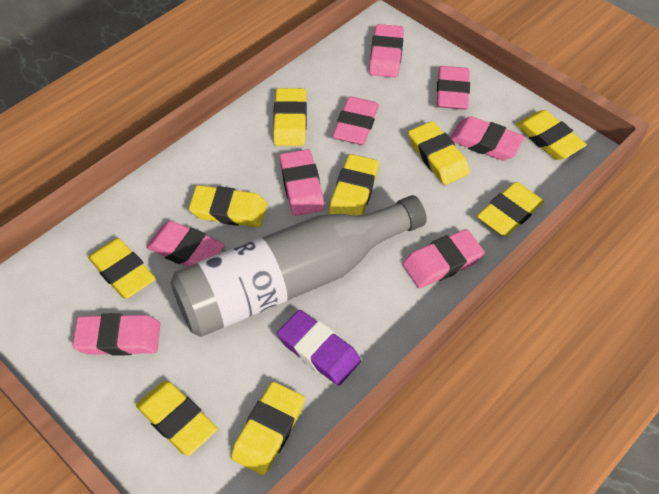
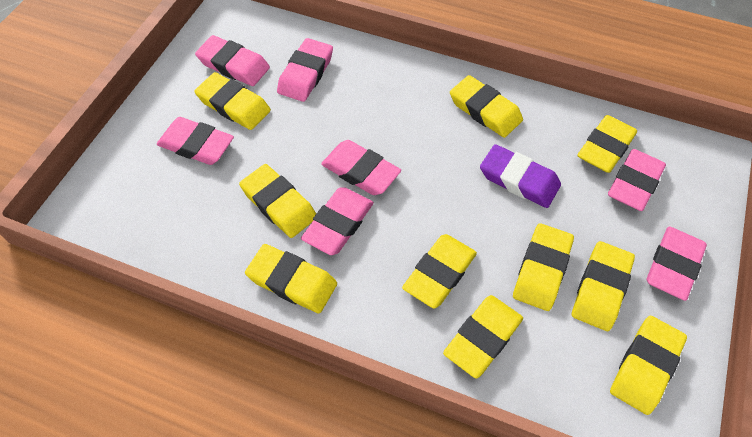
grey bottle: 1 -> 0
pink eraser: 8 -> 7
yellow eraser: 9 -> 10

